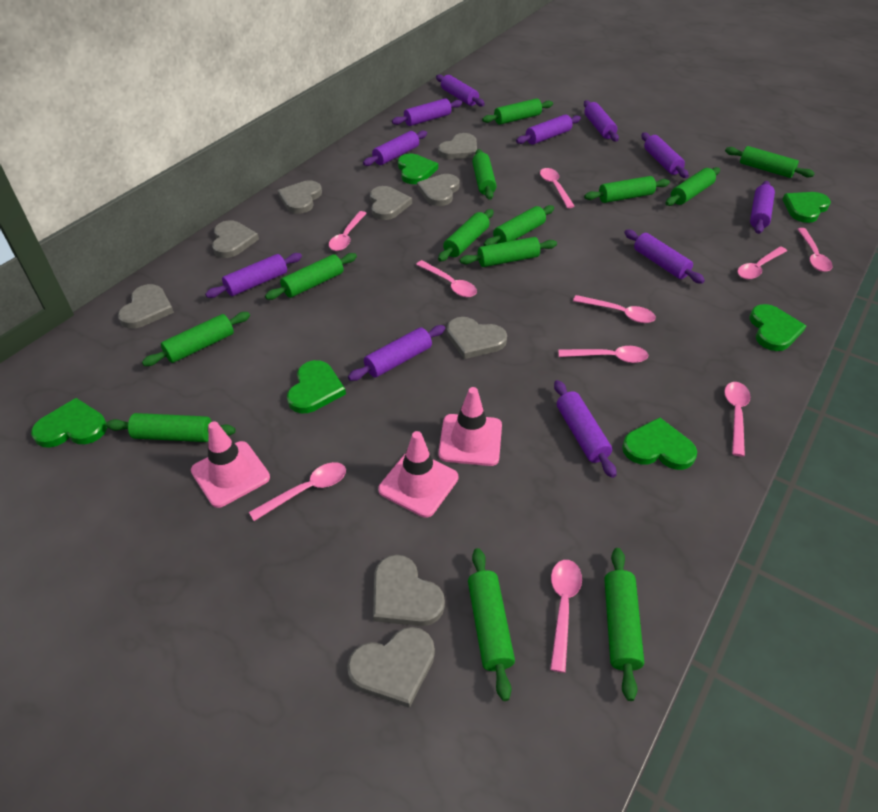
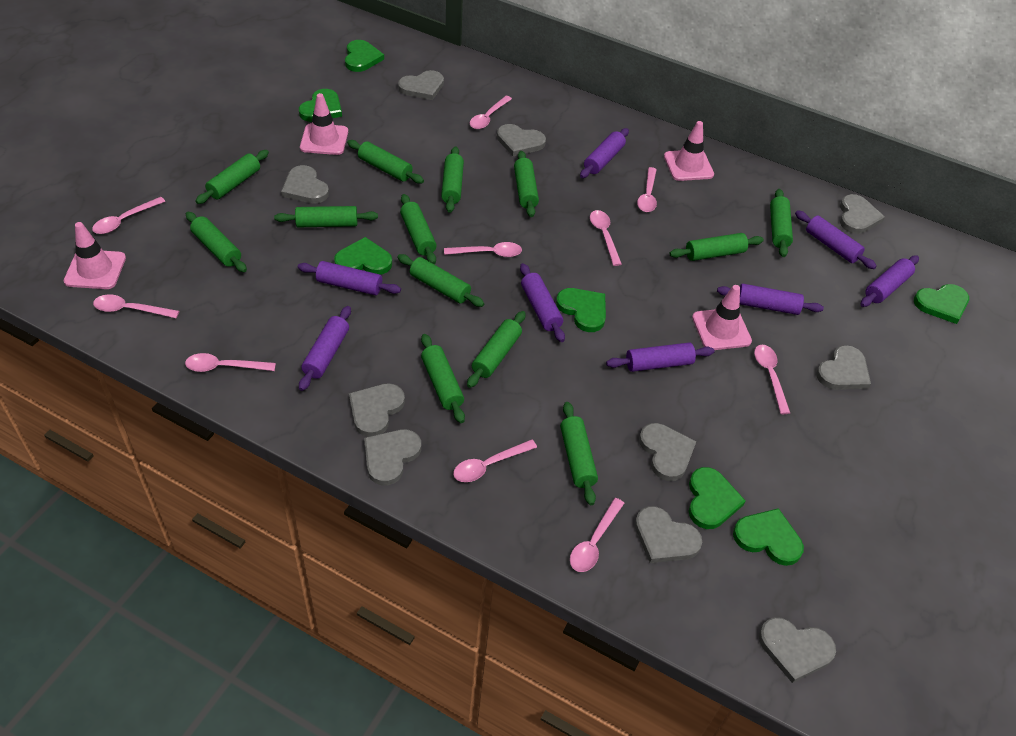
green heart: 6 -> 7
grey heart: 9 -> 10
pink traffic cone: 3 -> 4
purple rolling pin: 11 -> 8

